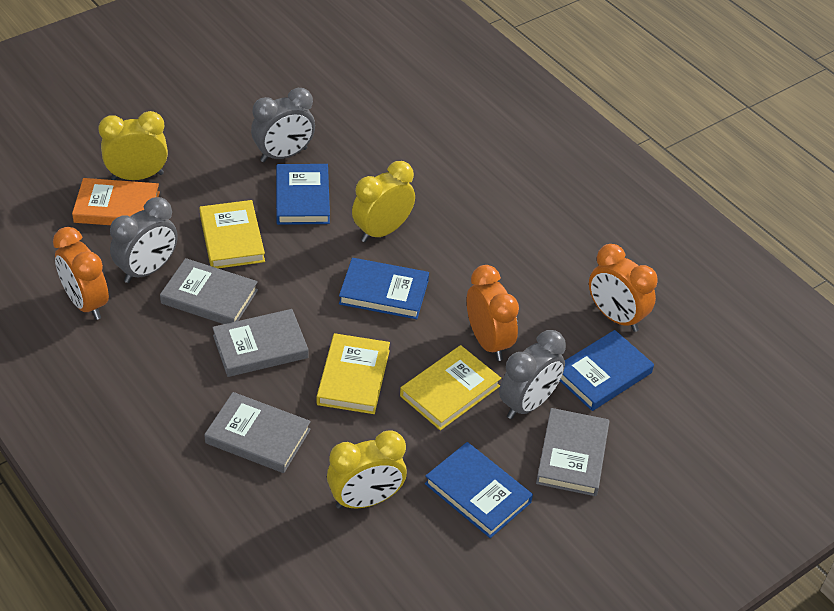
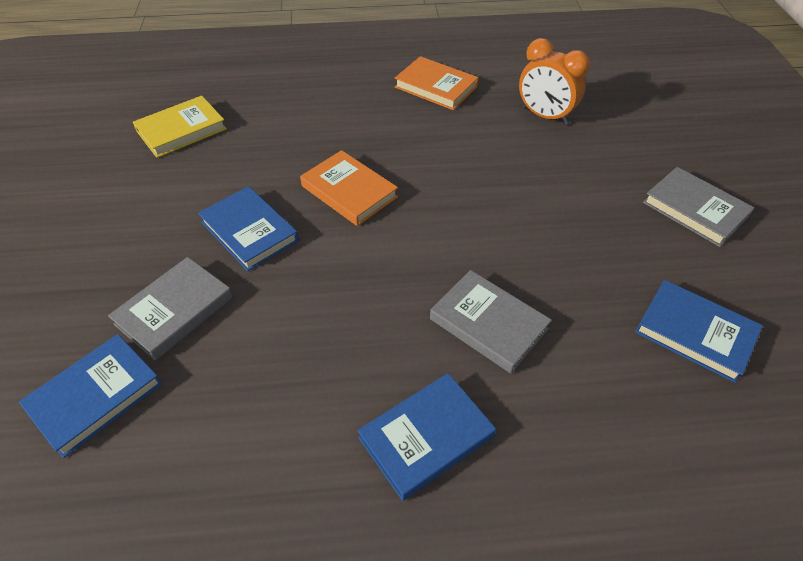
grey book: 4 -> 3
grey clock: 3 -> 0
orange book: 1 -> 2
orange clock: 3 -> 1
yellow book: 3 -> 1
yellow clock: 3 -> 0

